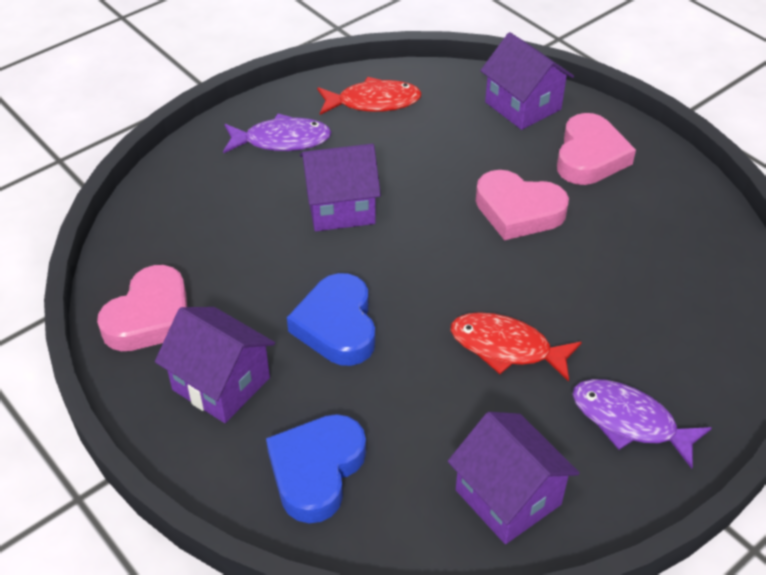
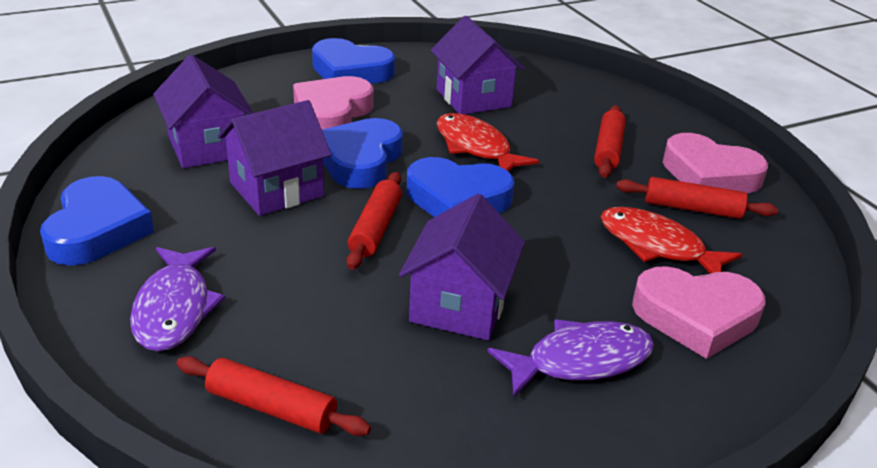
blue heart: 2 -> 4
red rolling pin: 0 -> 4

